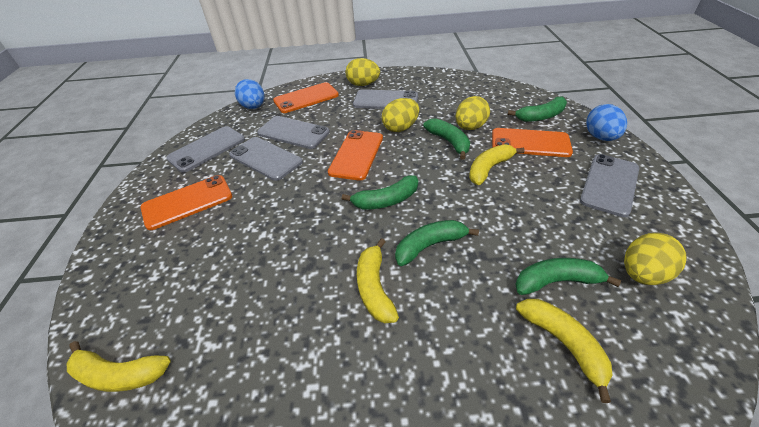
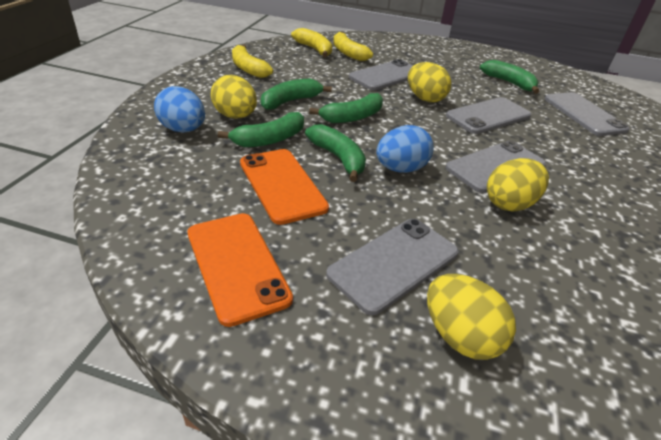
orange phone: 4 -> 2
yellow banana: 4 -> 3

